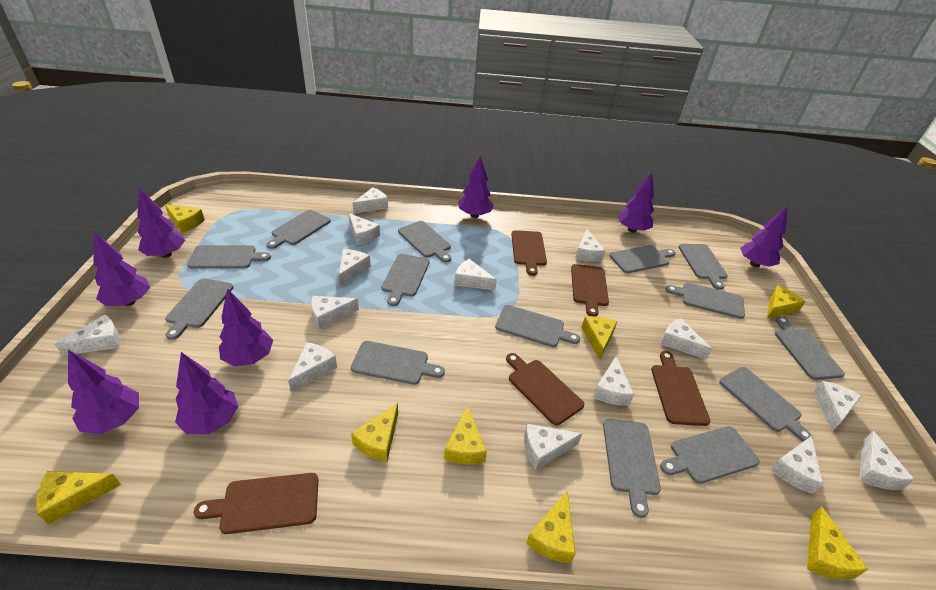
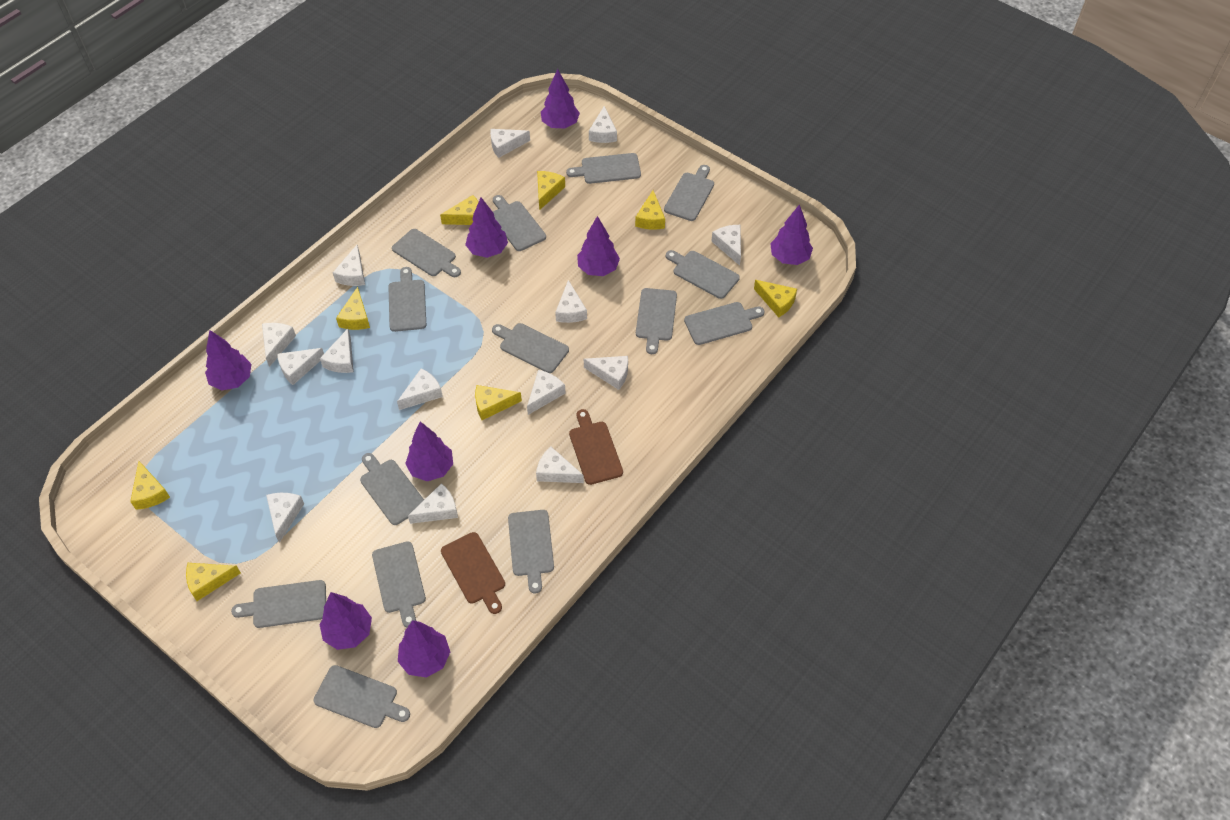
brown cutting board: 5 -> 2

